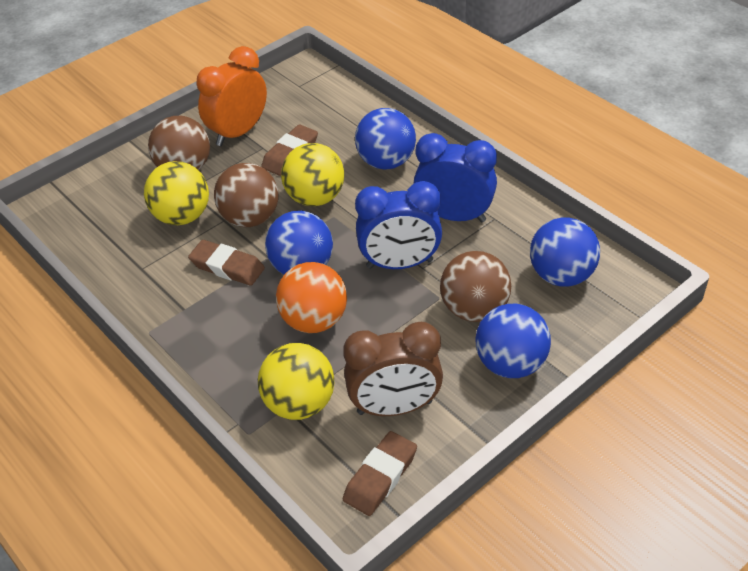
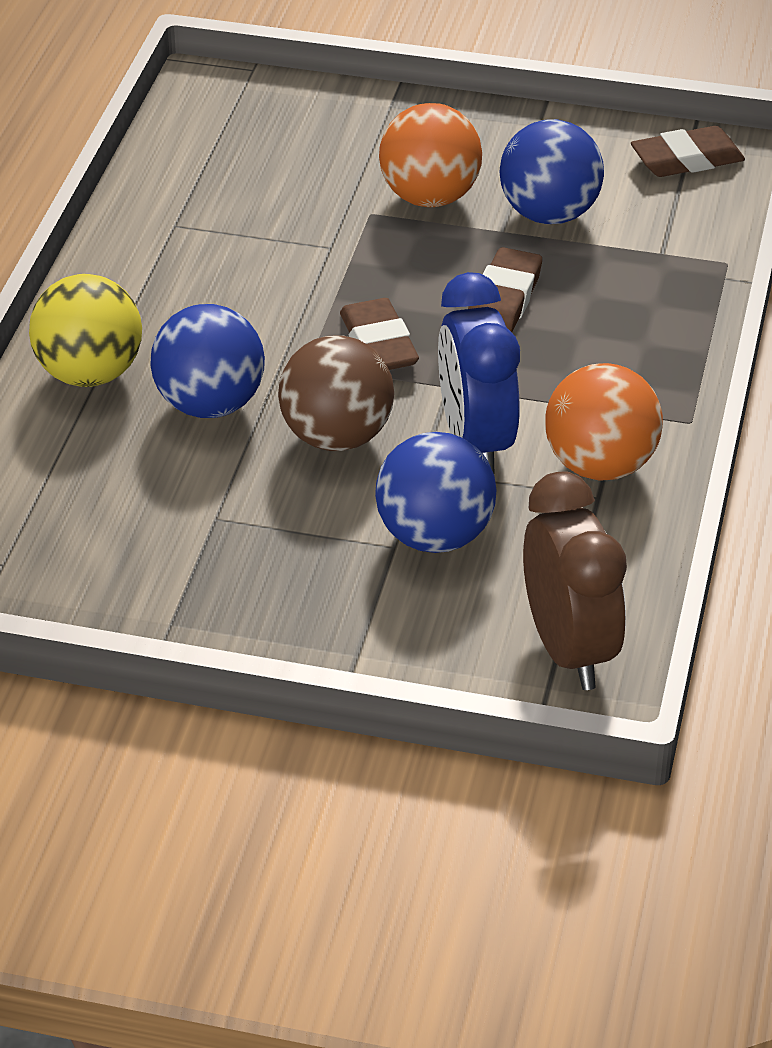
blue ball: 4 -> 3
blue clock: 2 -> 1
brown ball: 3 -> 1
orange ball: 1 -> 2
orange clock: 1 -> 0
yellow ball: 3 -> 1

